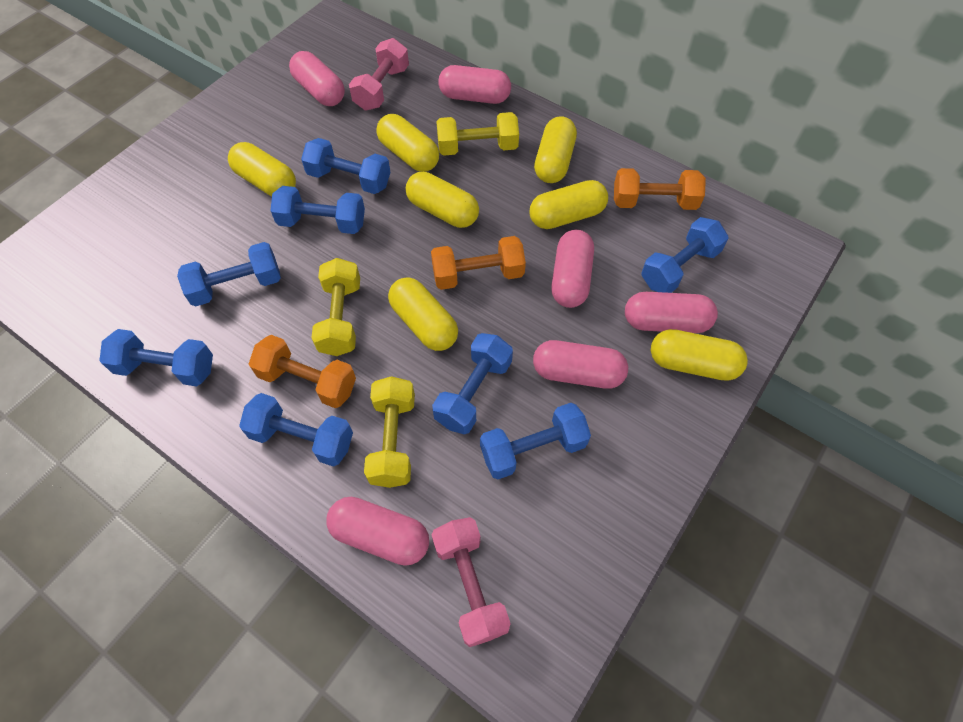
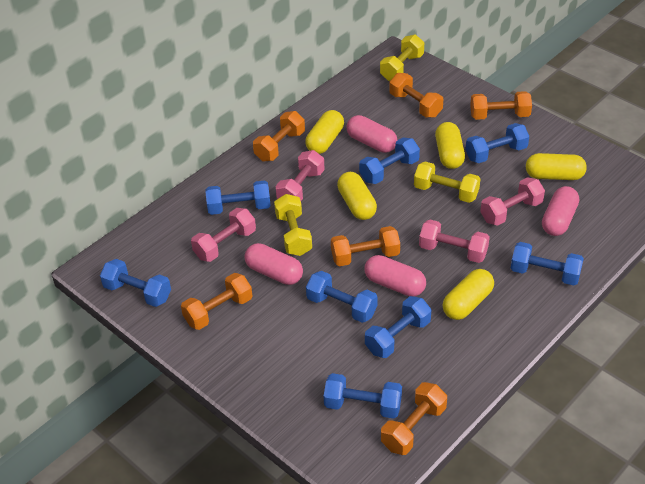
orange dumbbell: 3 -> 6
pink capsule: 6 -> 4
pink dumbbell: 2 -> 4
yellow capsule: 7 -> 5

